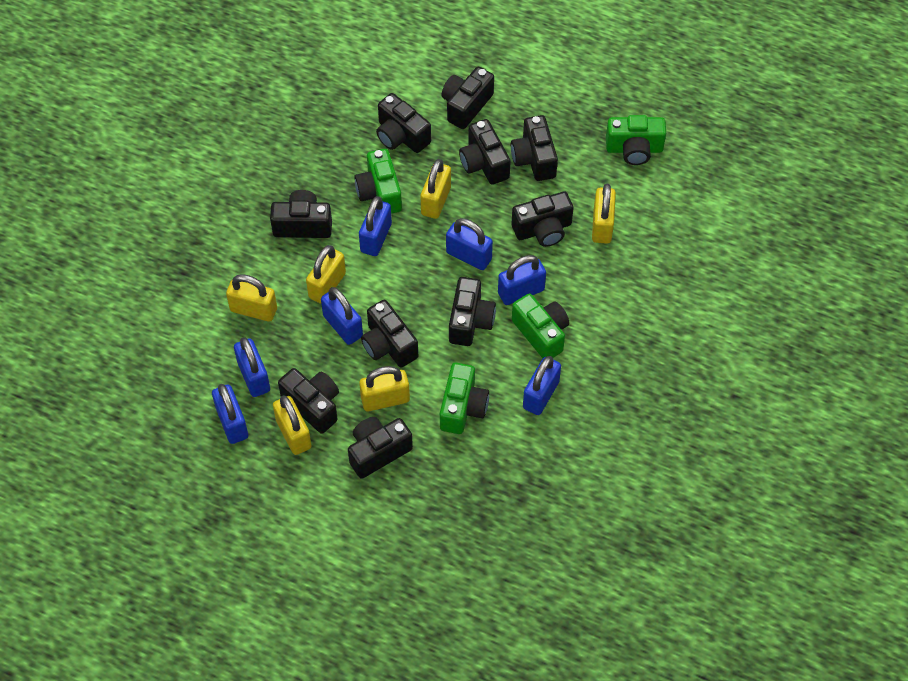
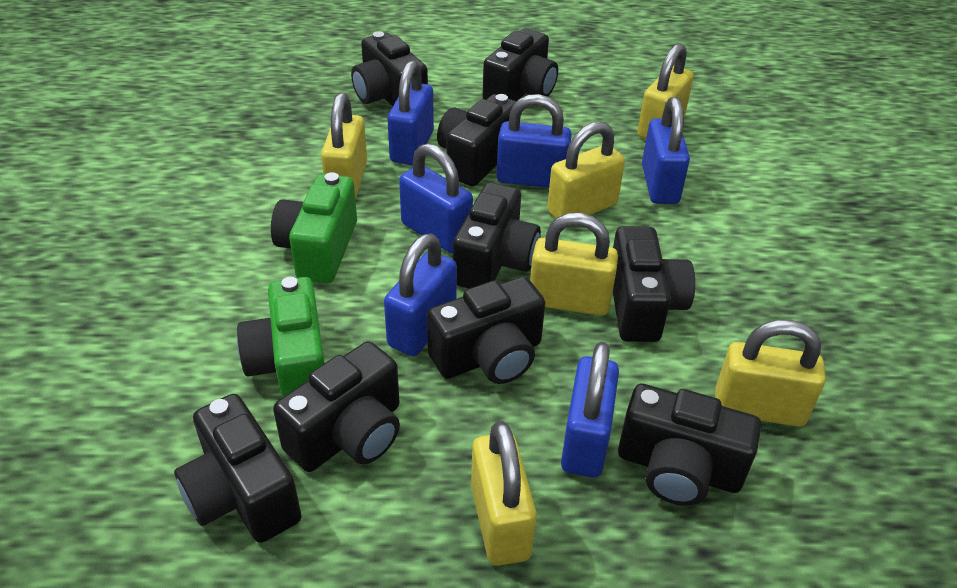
black camera: 10 -> 9
blue padlock: 7 -> 6
green camera: 4 -> 2

